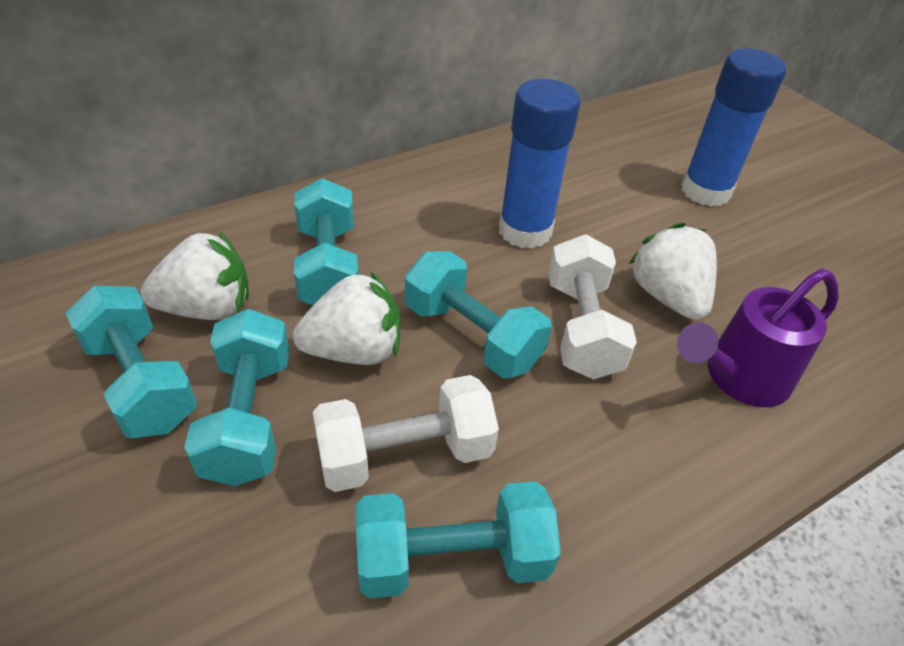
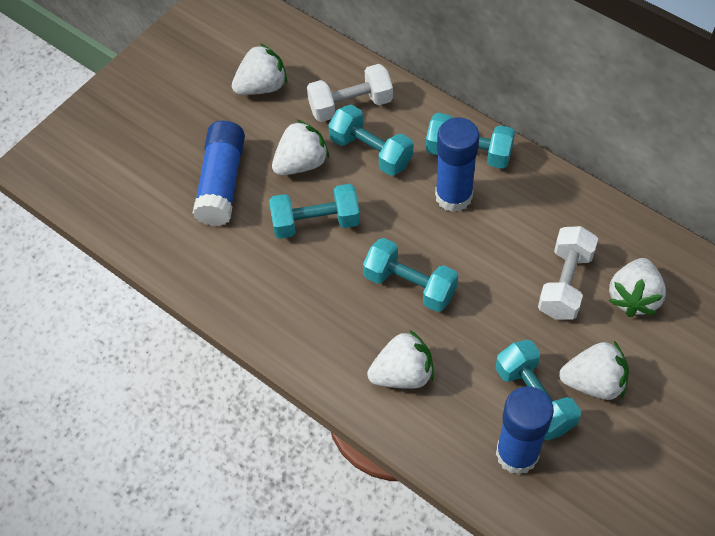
blue glue stick: 2 -> 3
purple watering can: 1 -> 0
white strawberry: 3 -> 5

